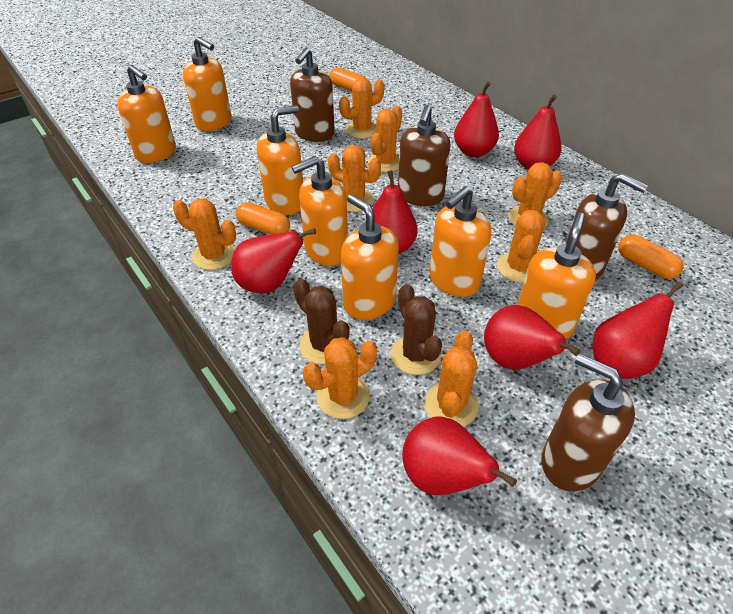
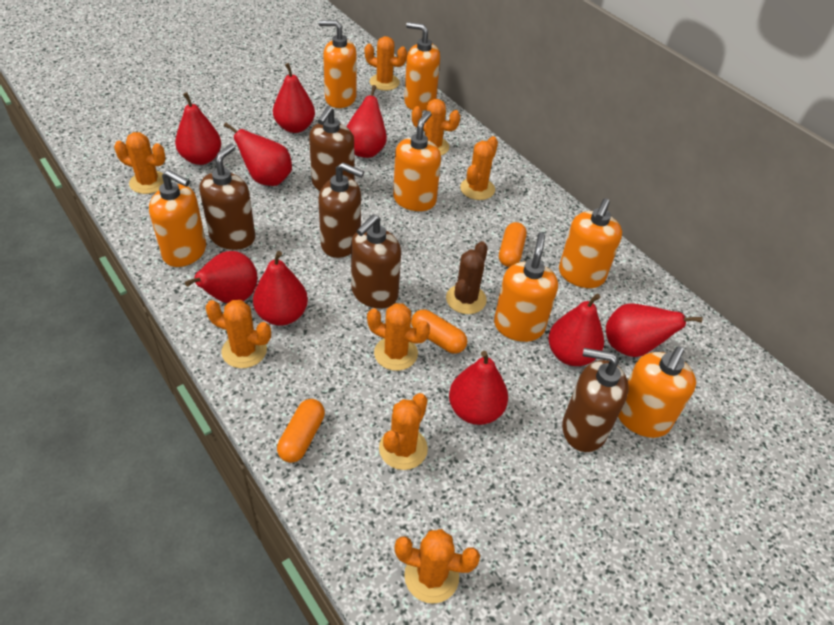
brown cactus: 2 -> 1
brown soap dispenser: 4 -> 5
red pear: 7 -> 9

